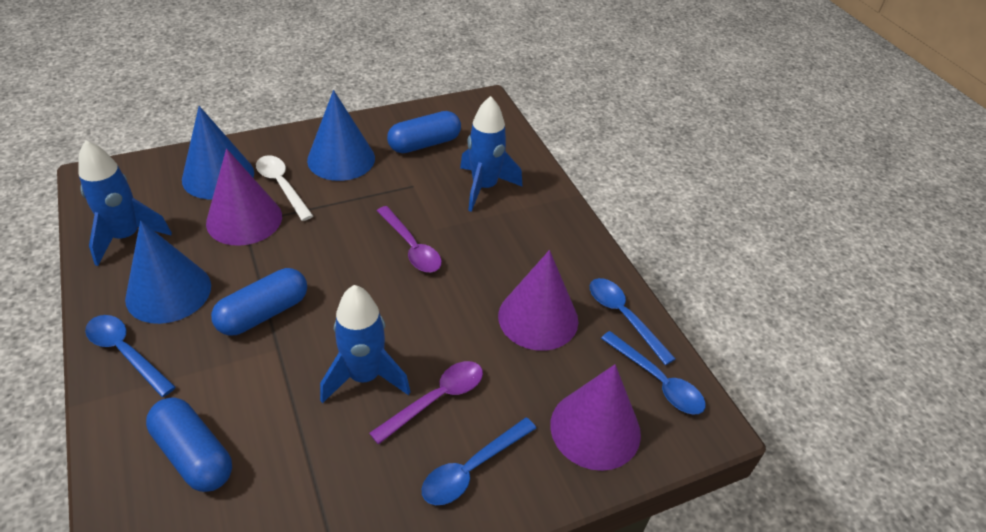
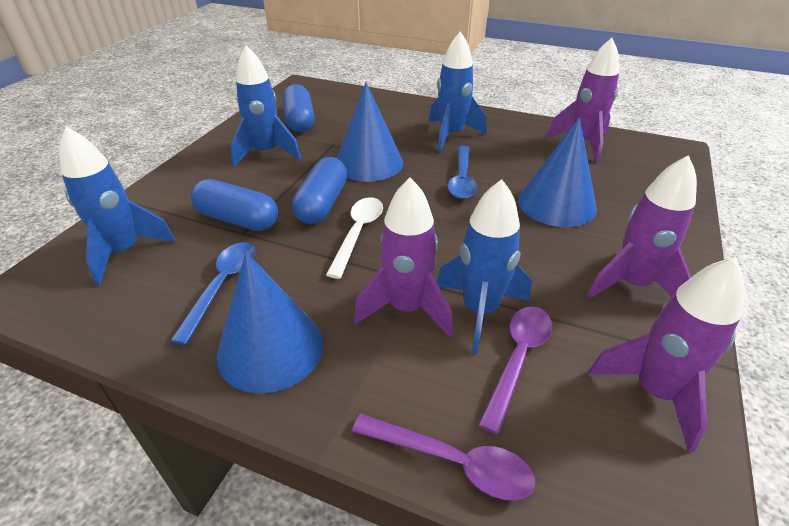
blue rocket: 3 -> 4
blue spoon: 4 -> 2
purple cone: 3 -> 0
purple rocket: 0 -> 4

